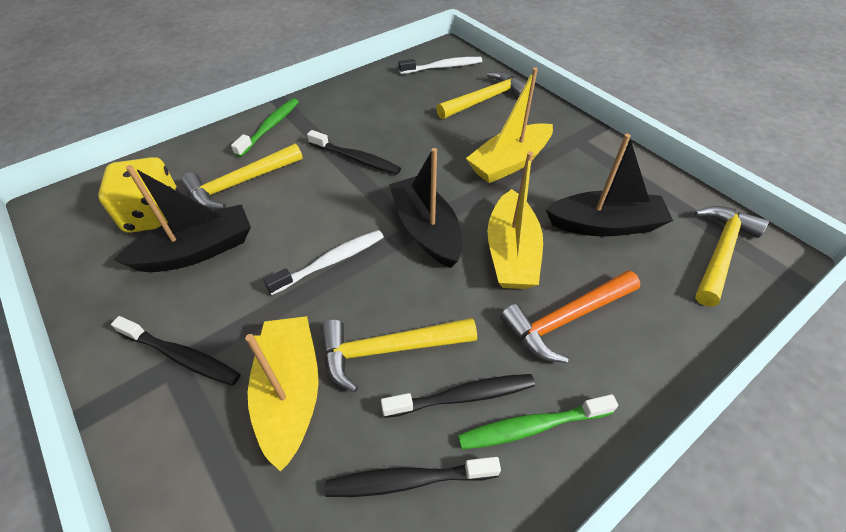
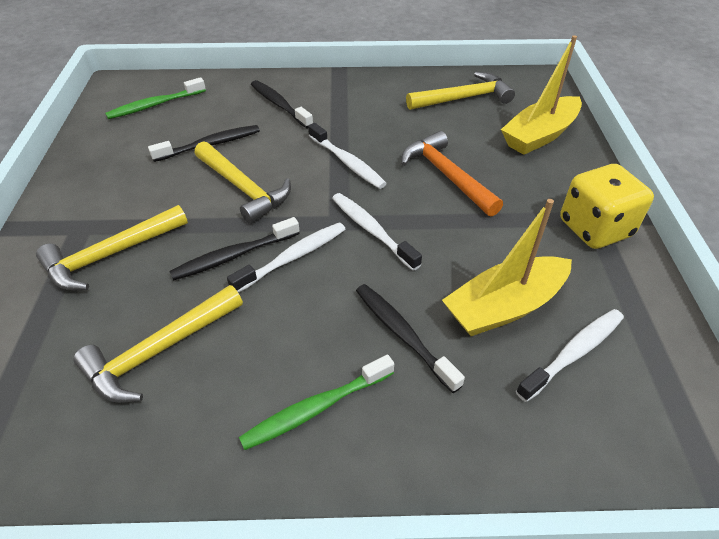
black boat: 3 -> 0
white toothbrush: 2 -> 4
yellow boat: 3 -> 2

